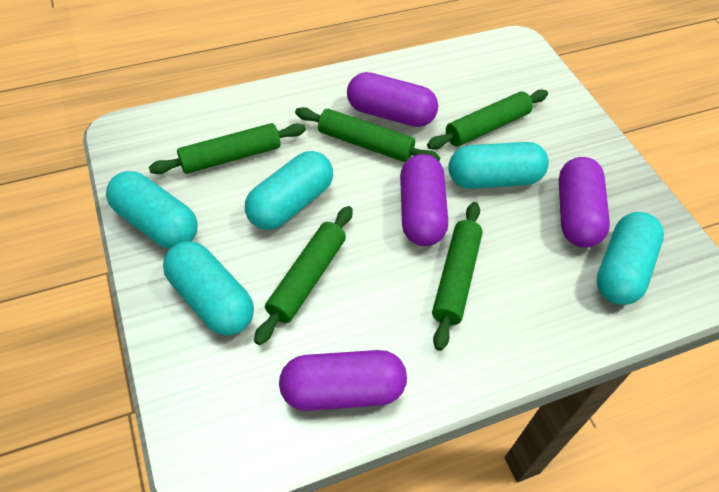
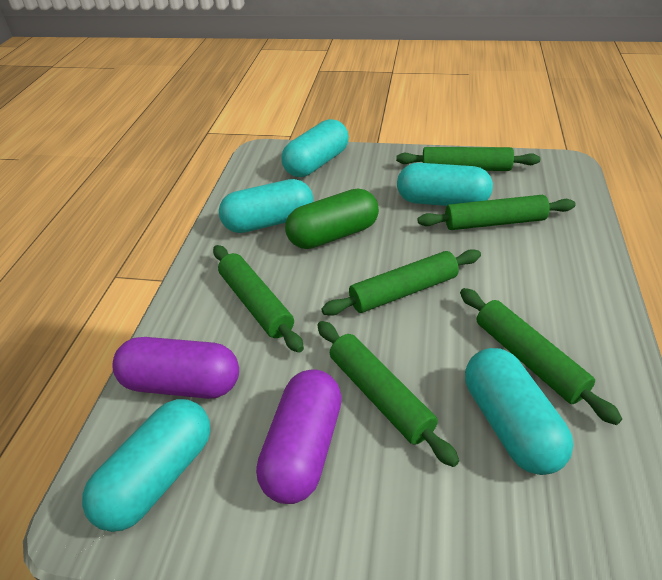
green capsule: 0 -> 1
green rolling pin: 5 -> 6
purple capsule: 4 -> 2

